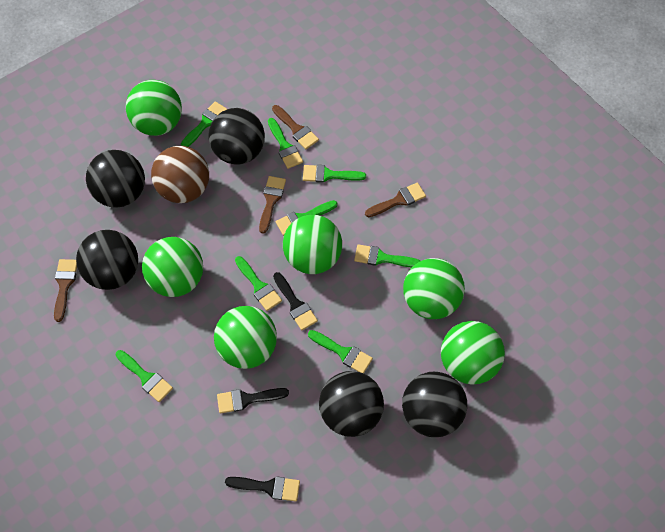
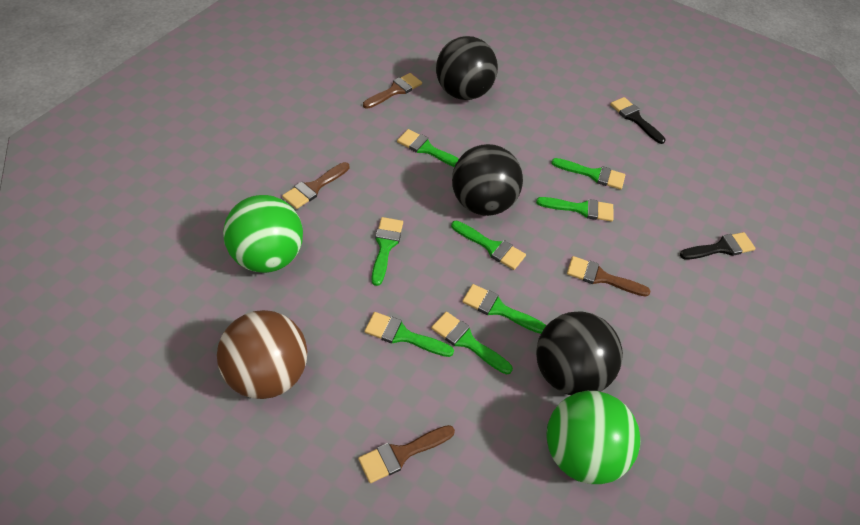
black ball: 5 -> 3
black brush: 3 -> 2
green ball: 6 -> 2

